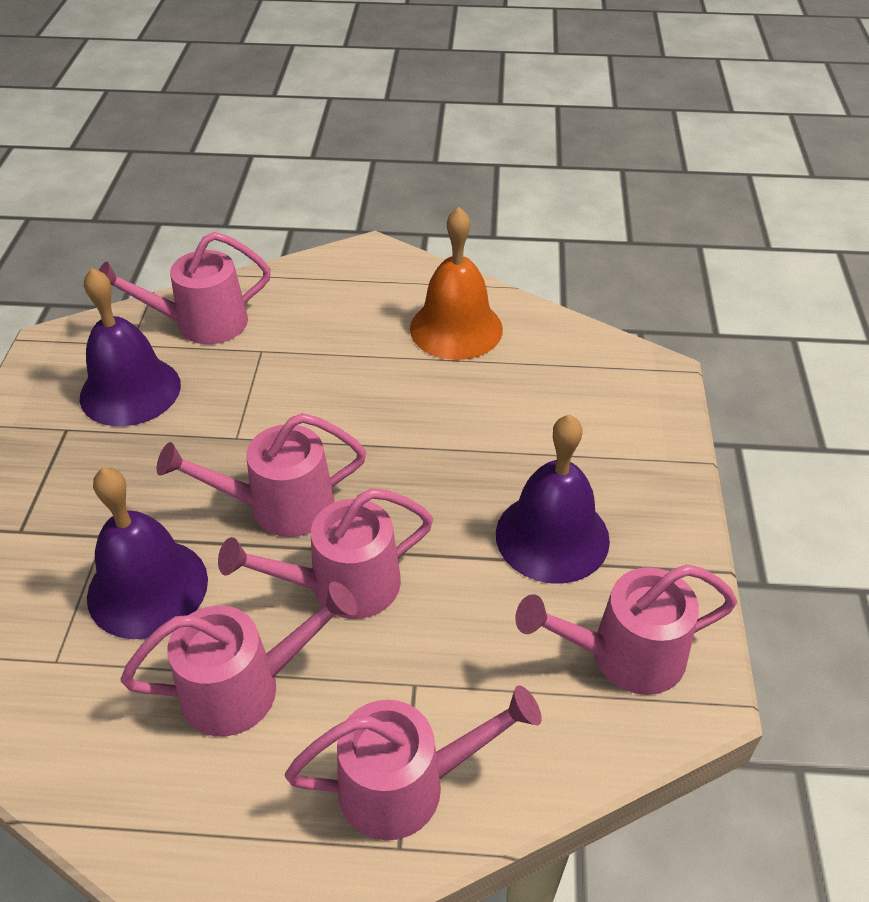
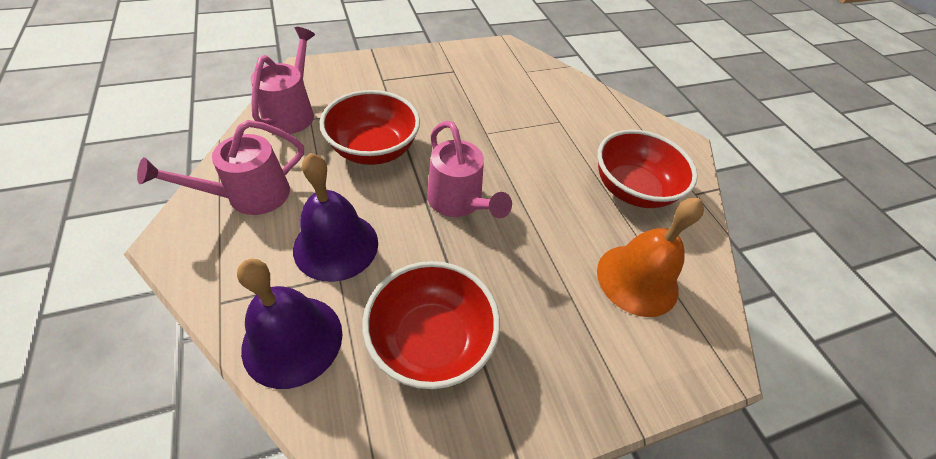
pink watering can: 6 -> 3
purple bell: 3 -> 2
red bowl: 0 -> 3

